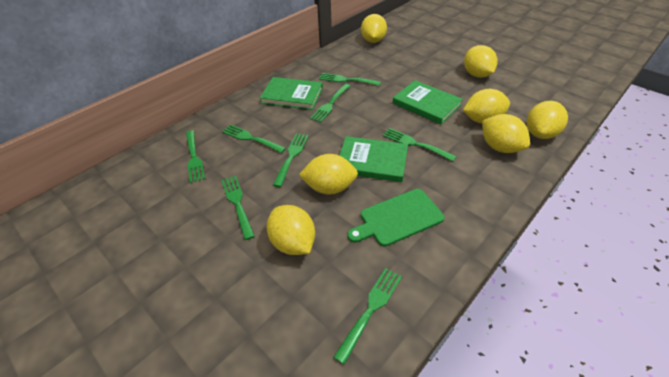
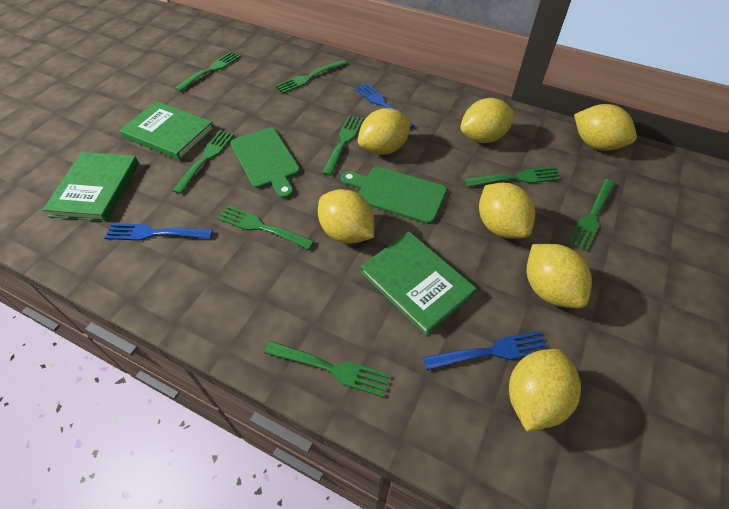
blue fork: 0 -> 3
green cutting board: 1 -> 2

